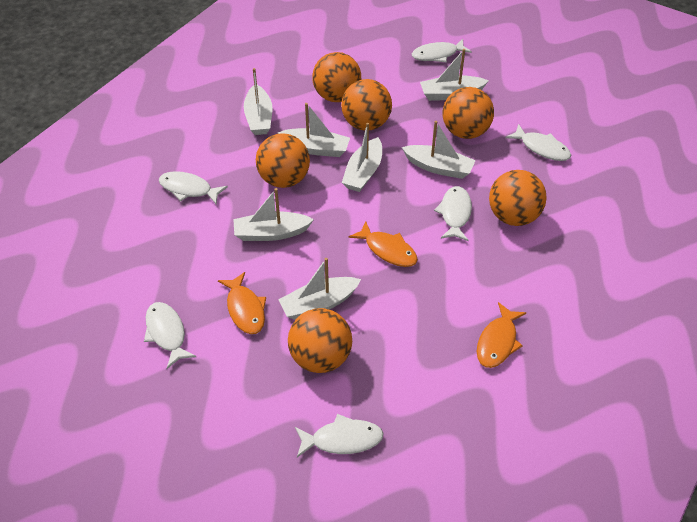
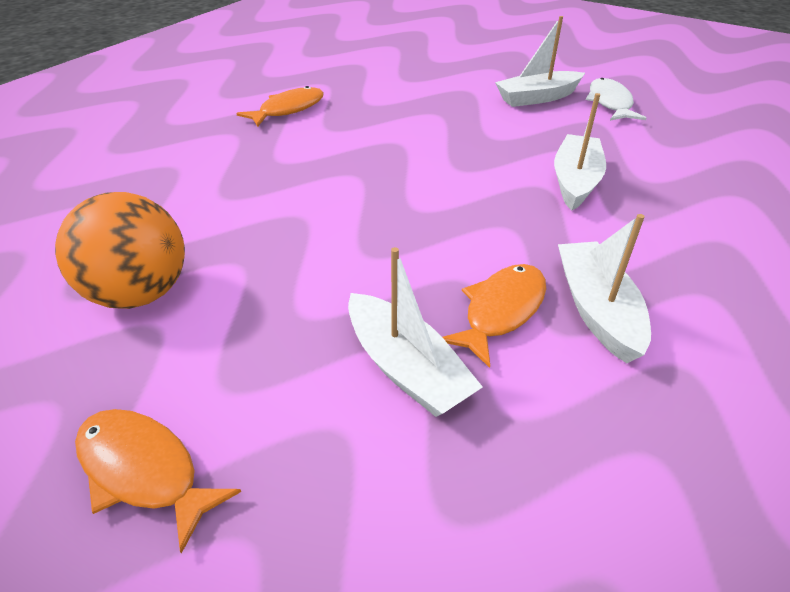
orange ball: 6 -> 1
white boat: 7 -> 4
white fish: 6 -> 1

